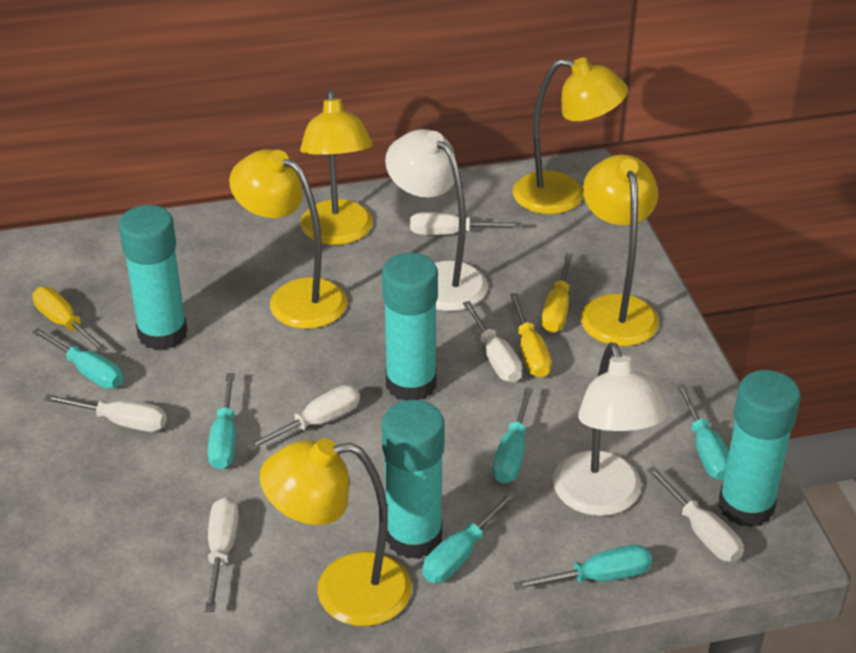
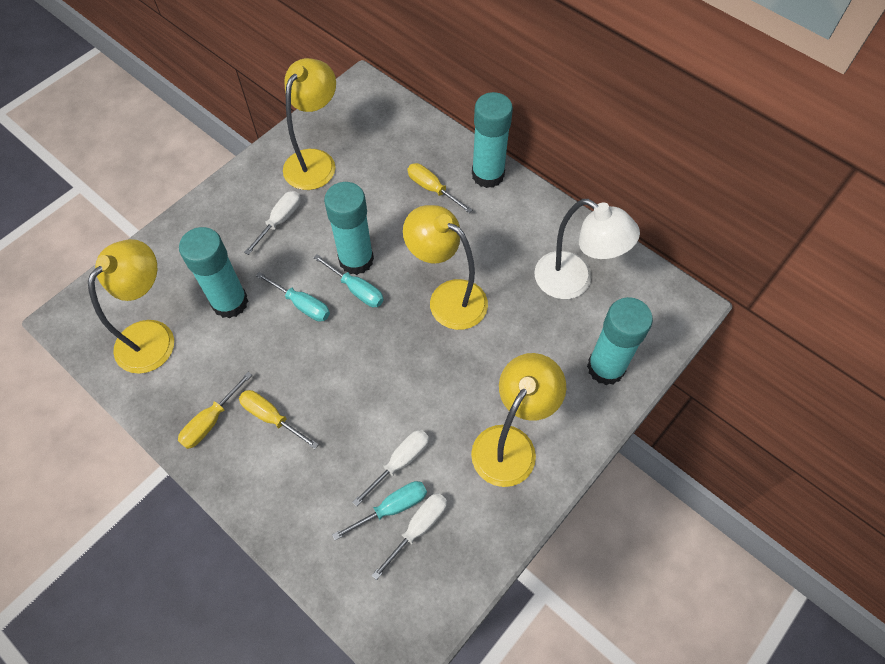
turquoise screwdriver: 6 -> 3
white lamp: 2 -> 1
white screwdriver: 6 -> 3
yellow lamp: 5 -> 4

